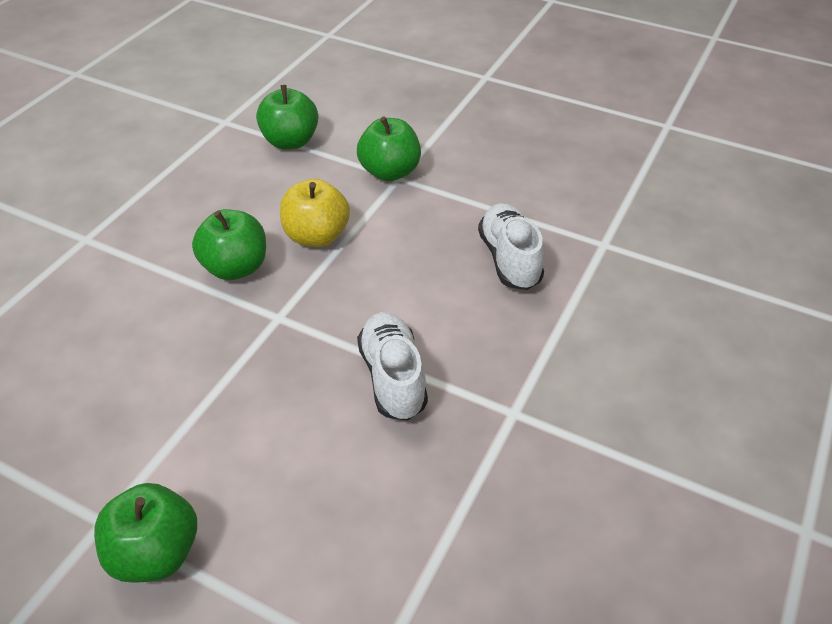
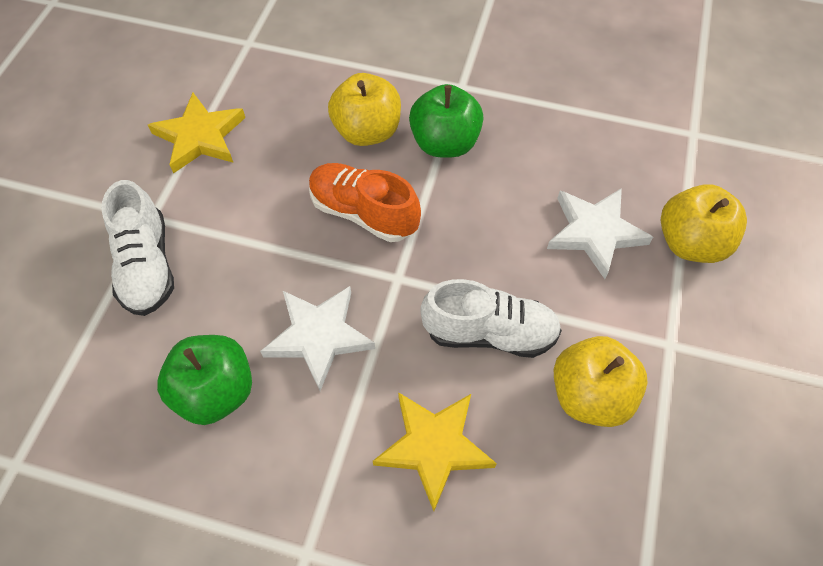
green apple: 4 -> 2
orange shoe: 0 -> 1
white star: 0 -> 2
yellow apple: 1 -> 3
yellow star: 0 -> 2

